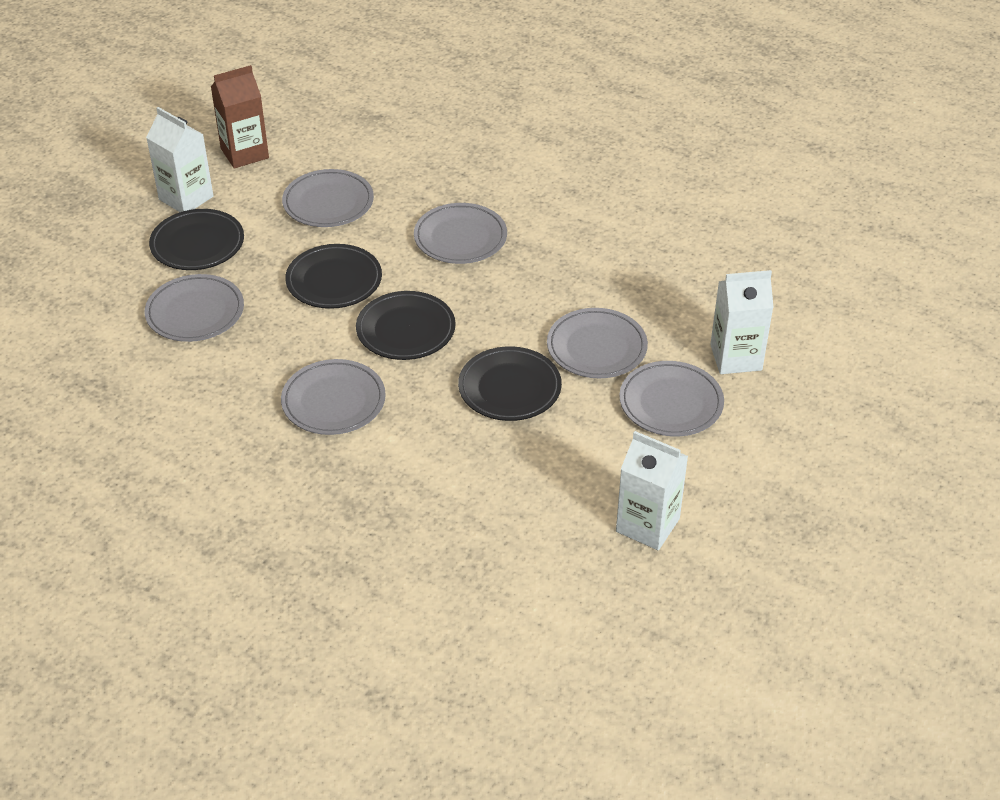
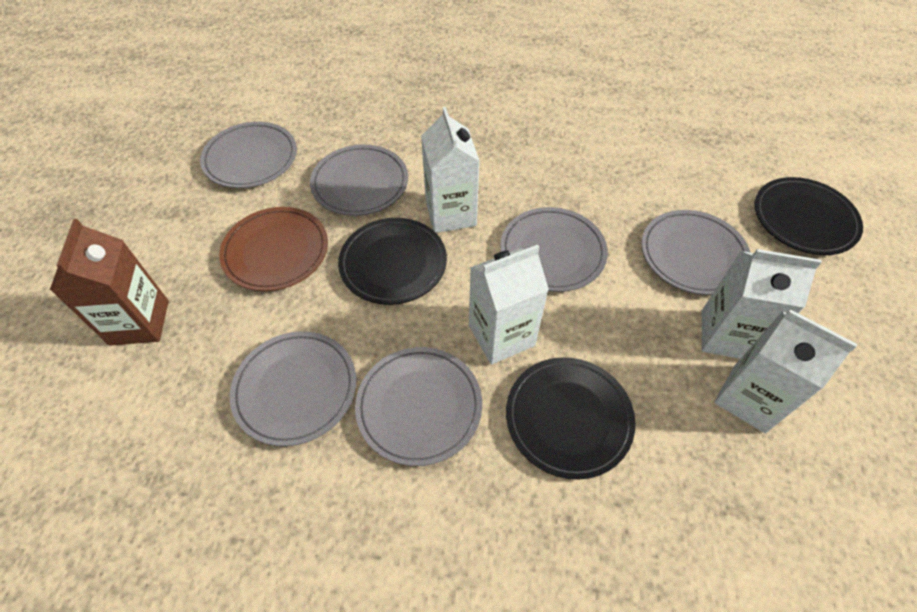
black plate: 4 -> 3
brown plate: 0 -> 1
white carton: 3 -> 4

